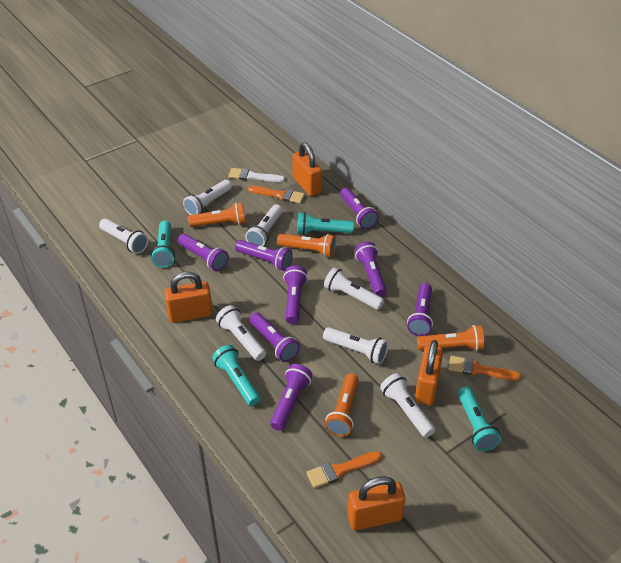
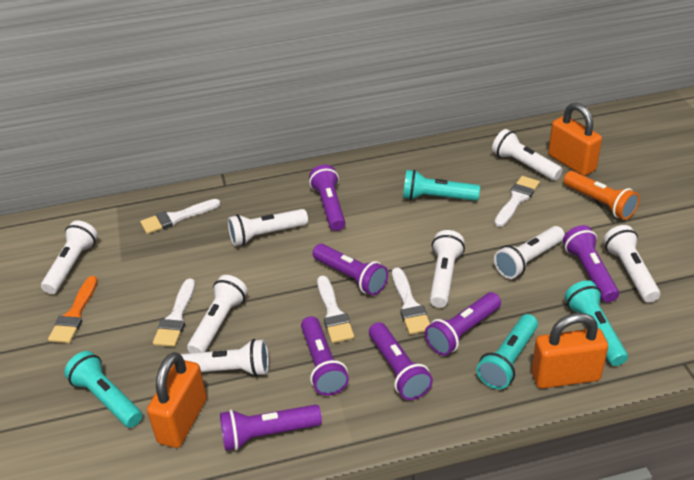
orange brush: 3 -> 1
orange flashlight: 4 -> 1
orange padlock: 4 -> 3
purple flashlight: 8 -> 7
white brush: 1 -> 5
white flashlight: 7 -> 8

